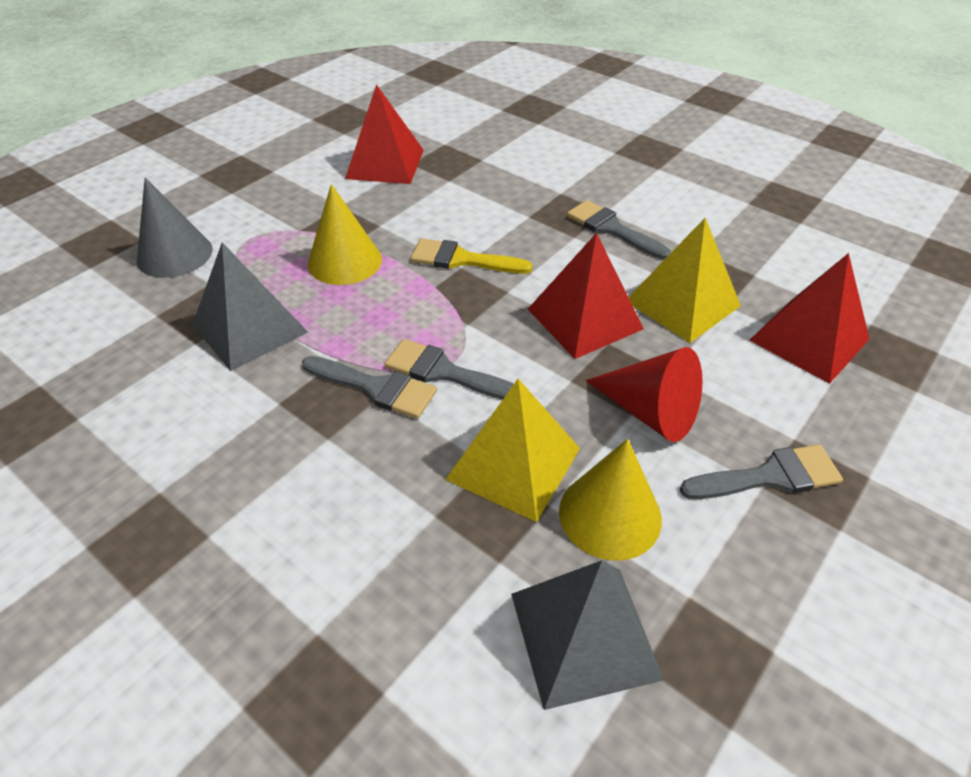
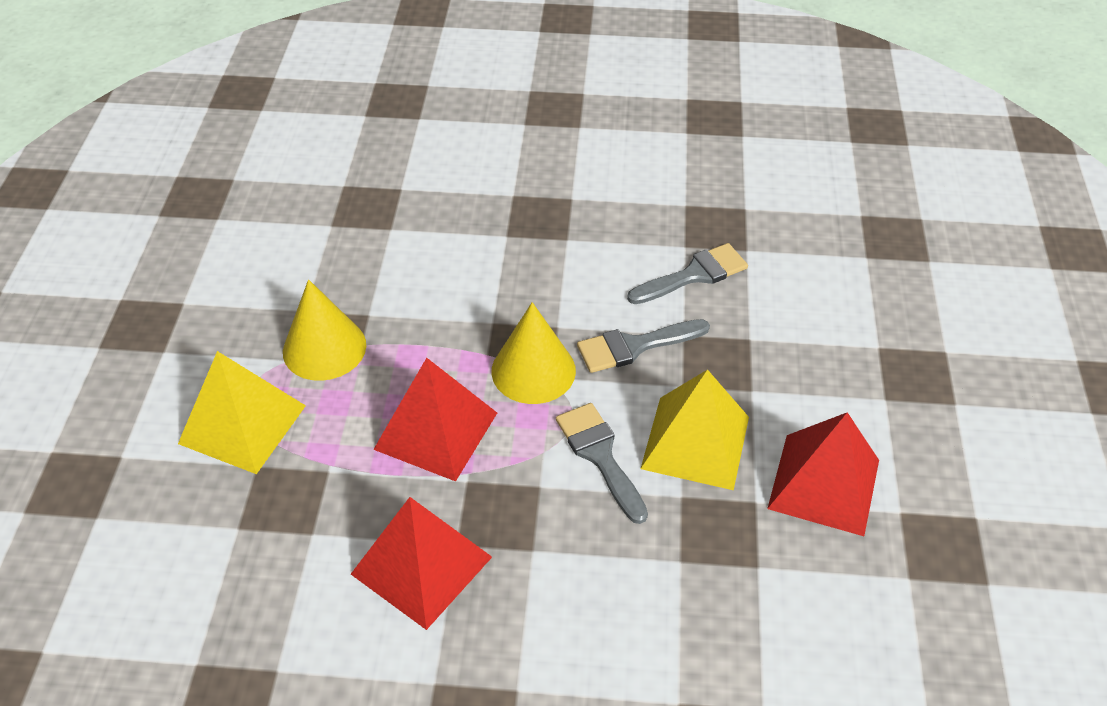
grey brush: 4 -> 3
grey cone: 1 -> 0
grey pyramid: 2 -> 0
red cone: 1 -> 0
yellow brush: 1 -> 0

